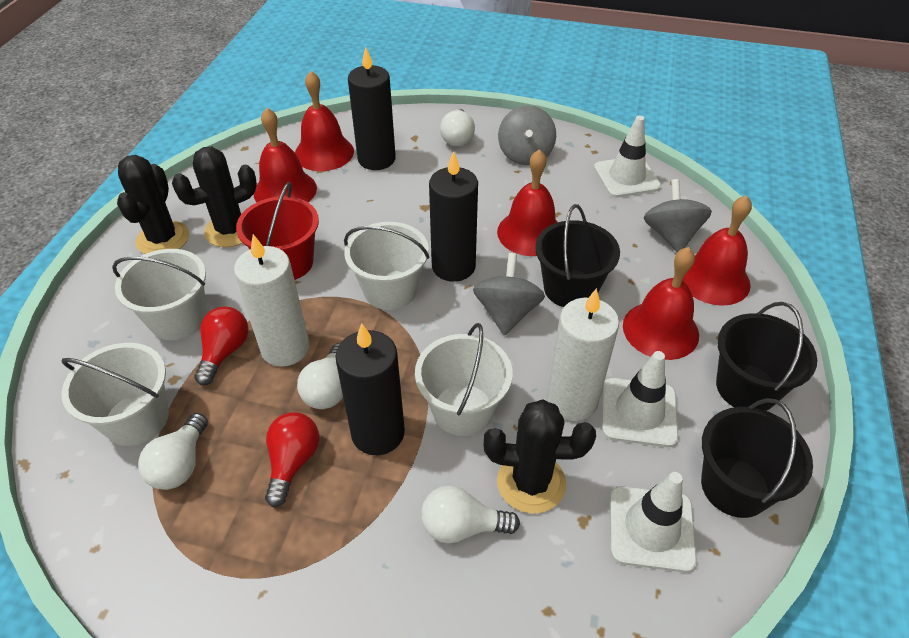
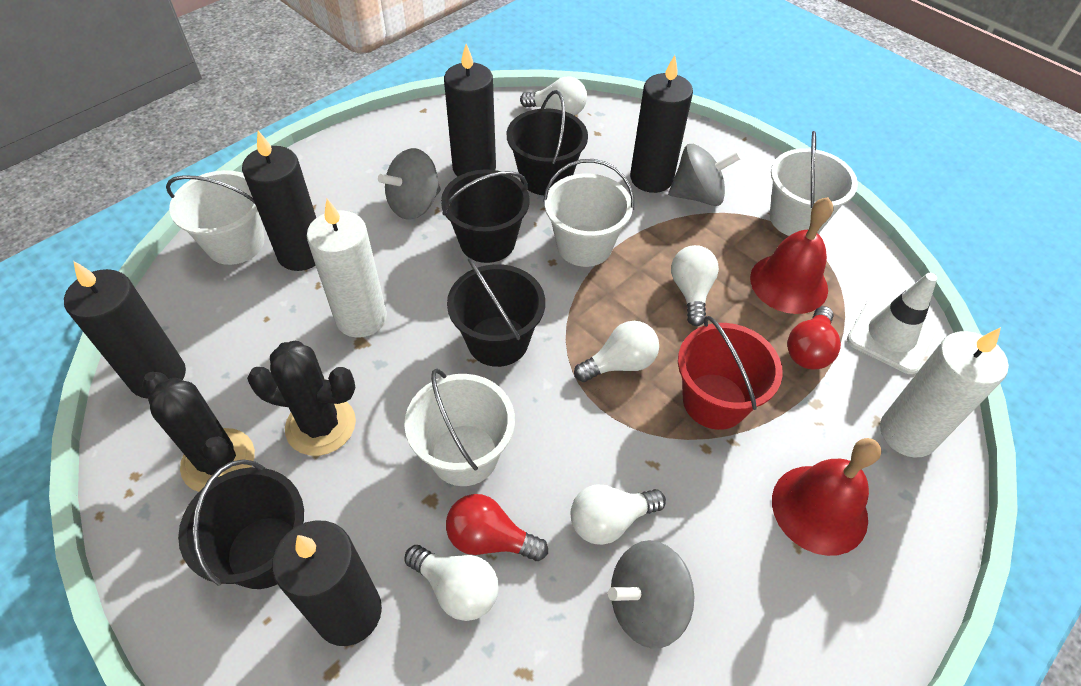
black bucket: 3 -> 4
black cactus: 3 -> 2
black candle: 3 -> 5
red bell: 5 -> 2
white light bulb: 4 -> 5
white traffic cone: 3 -> 1

